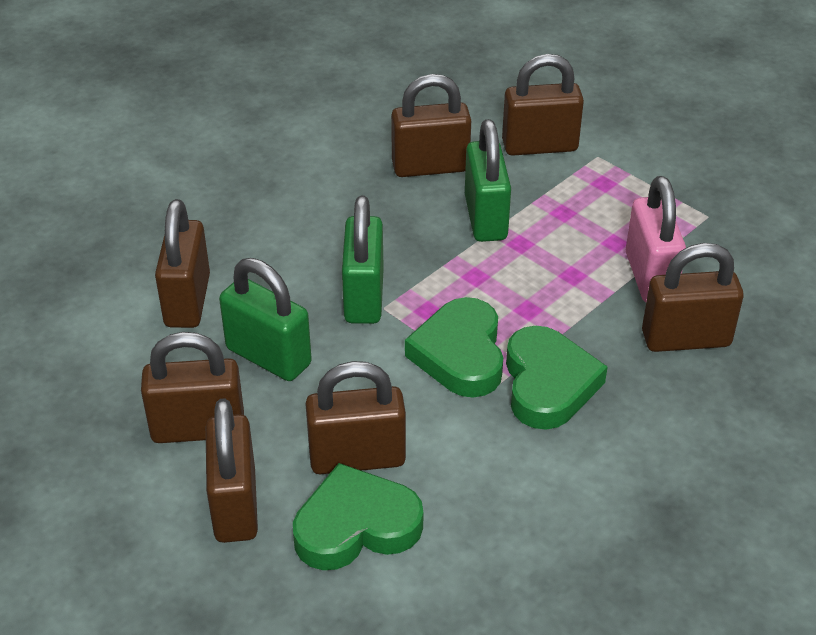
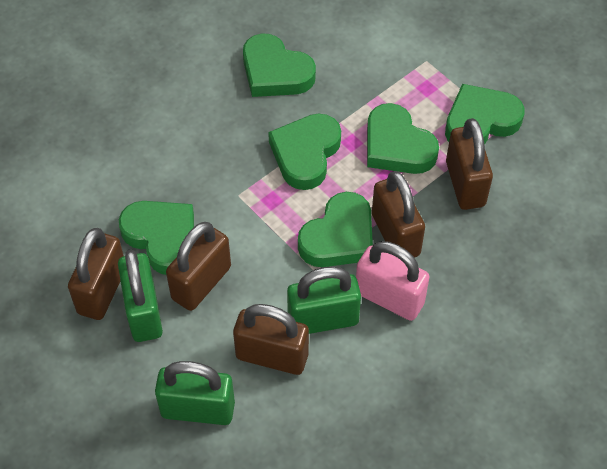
brown padlock: 7 -> 5
green heart: 3 -> 6

